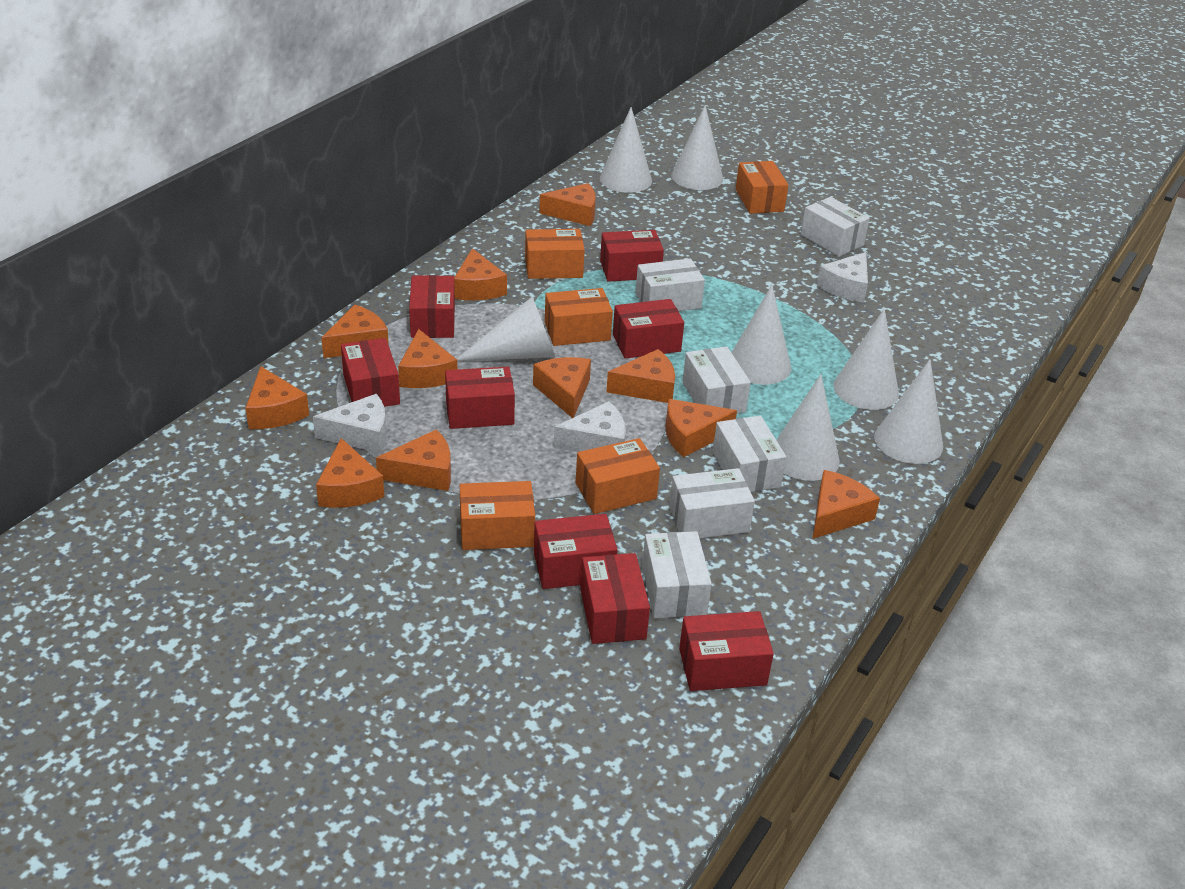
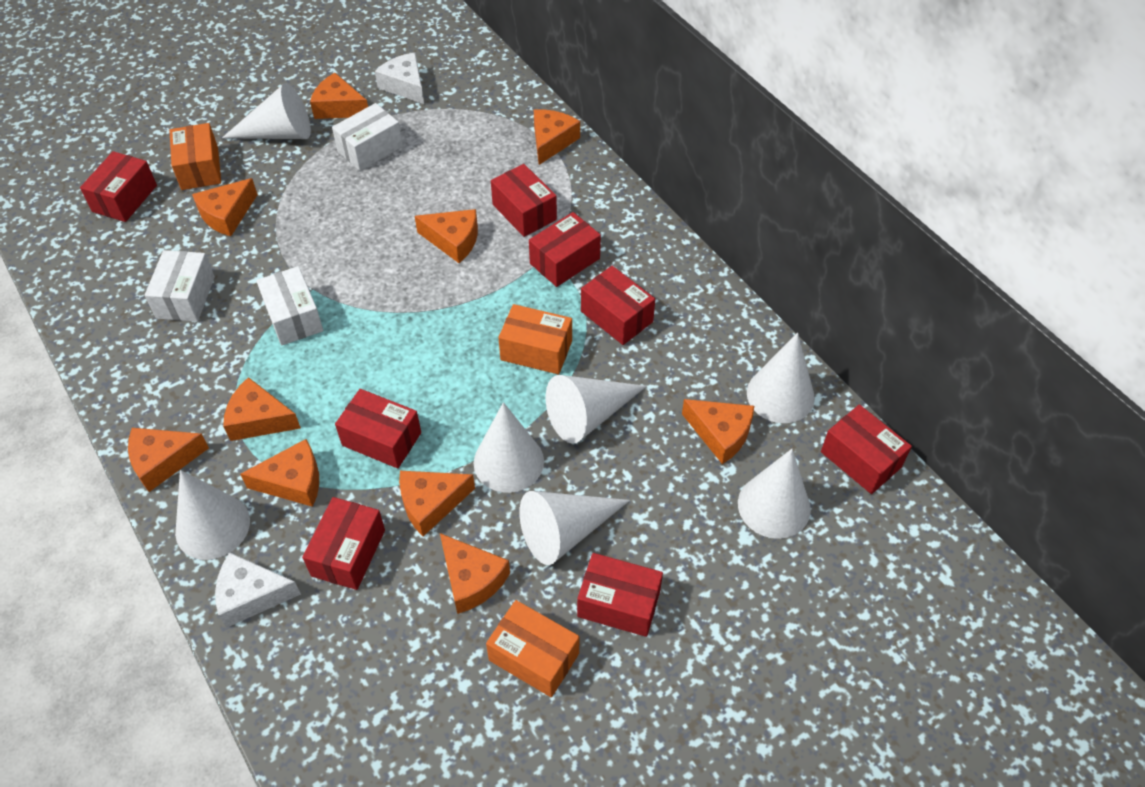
orange box: 5 -> 3
orange cheese: 11 -> 10
white box: 6 -> 3
white cheese: 3 -> 2

